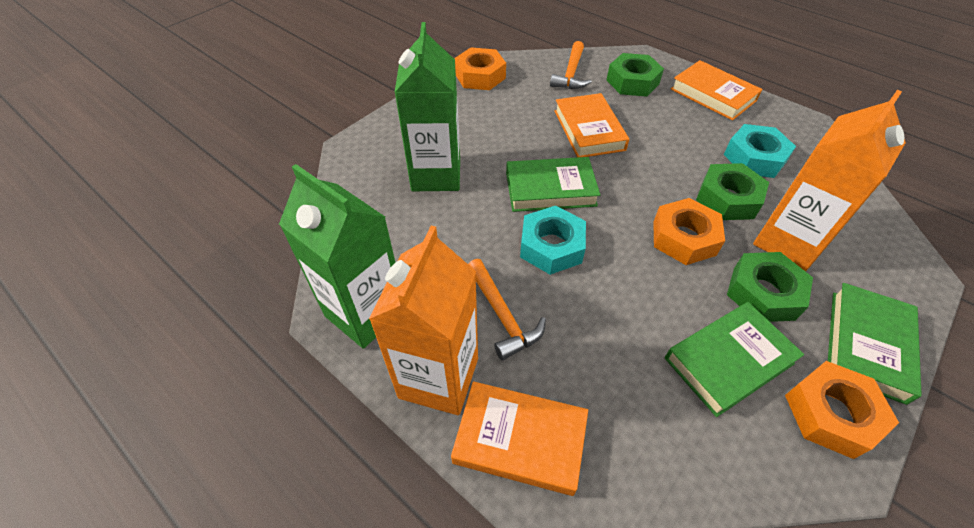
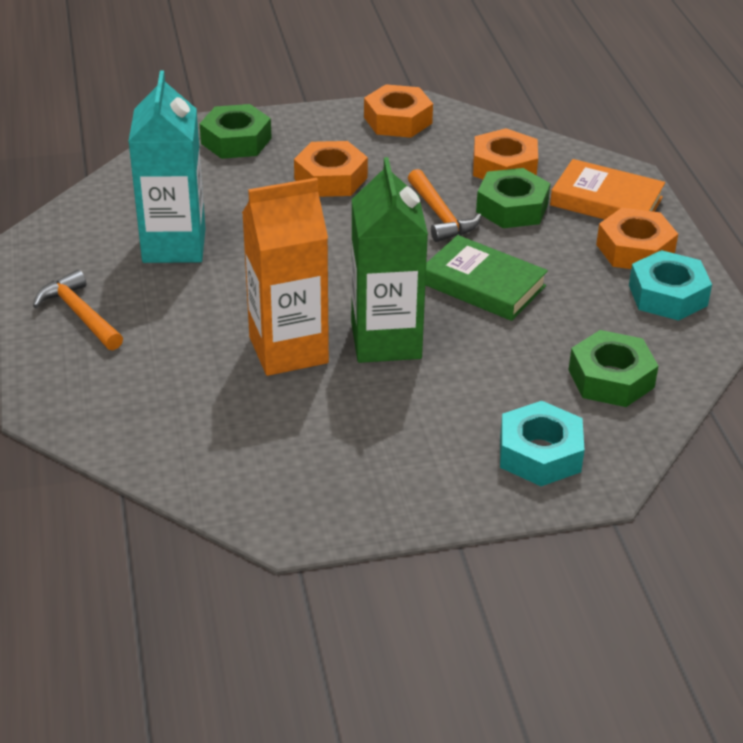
green book: 3 -> 1
green carton: 2 -> 1
orange book: 3 -> 1
orange carton: 2 -> 1
orange nut: 3 -> 4
turquoise carton: 0 -> 1

